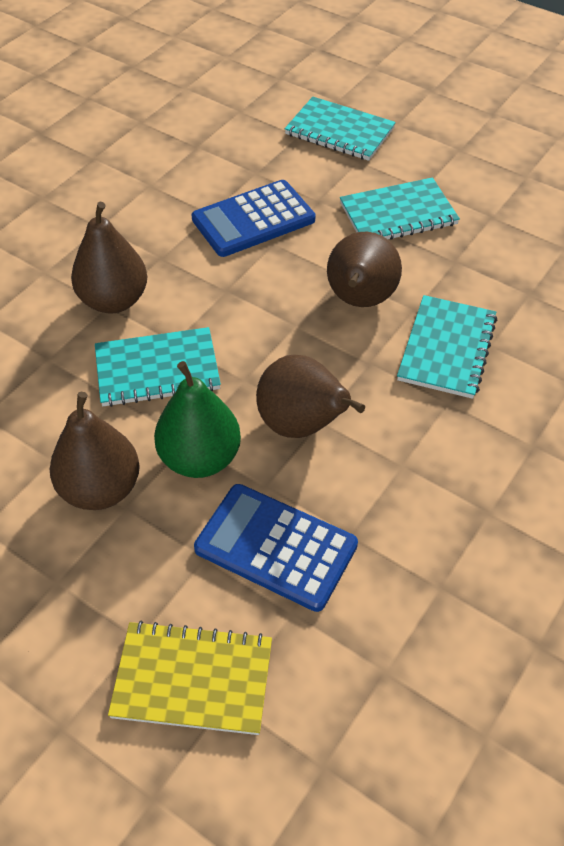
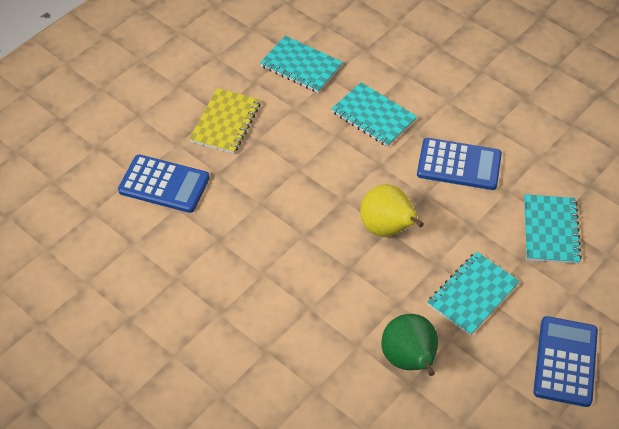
blue calculator: 2 -> 3
brown pear: 4 -> 0
yellow pear: 0 -> 1

